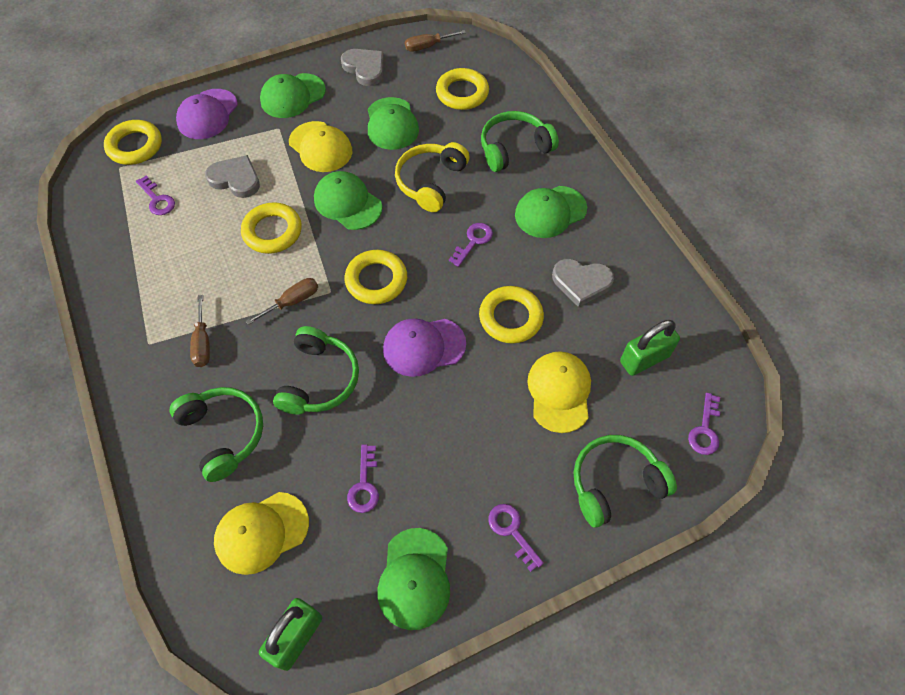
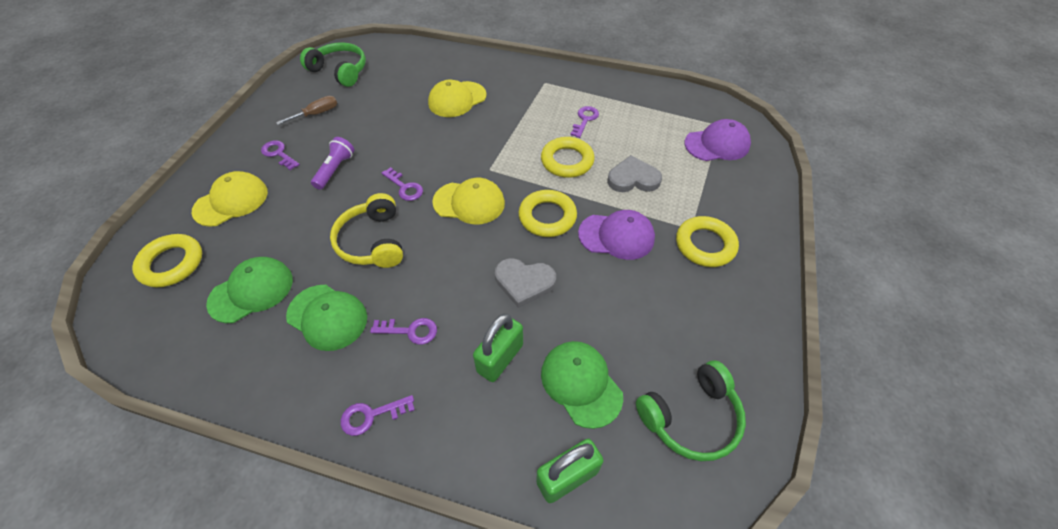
brown screwdriver: 3 -> 1
green cap: 5 -> 3
green headphones: 4 -> 2
grey heart: 3 -> 2
purple flashlight: 0 -> 1
yellow ring: 5 -> 4

